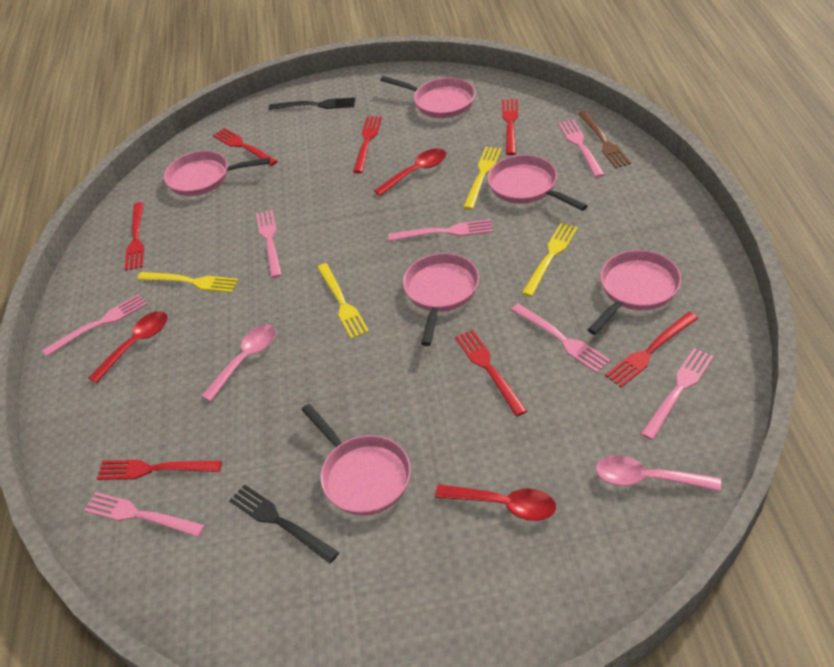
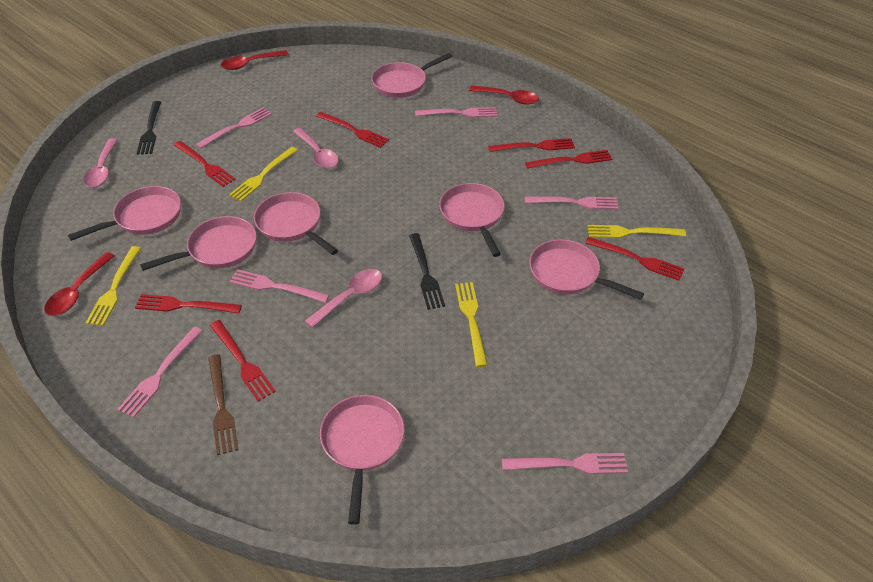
pink fork: 7 -> 6
pink pan: 6 -> 7
pink spoon: 2 -> 3

